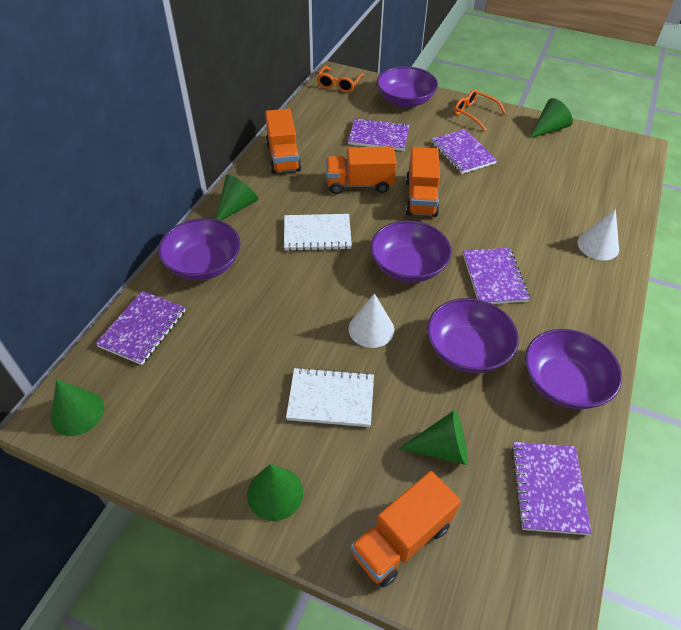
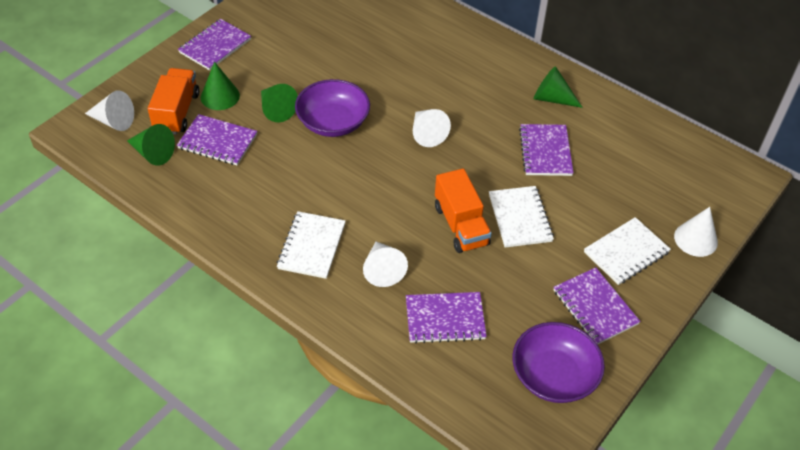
green cone: 5 -> 4
orange glasses: 2 -> 0
orange truck: 4 -> 2
purple bowl: 5 -> 2
white cone: 2 -> 4
white notebook: 2 -> 3

